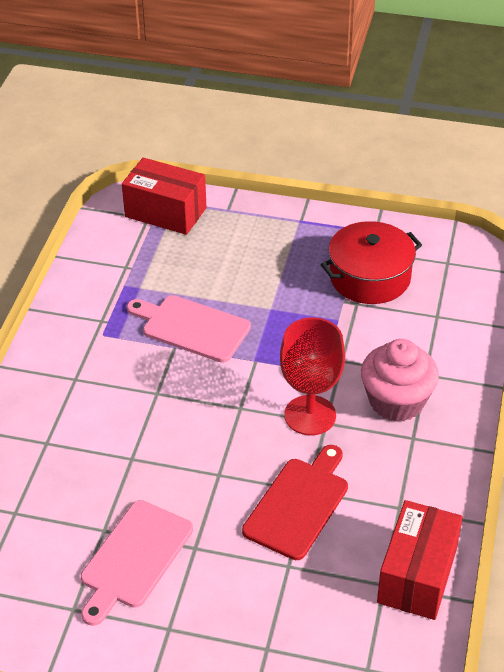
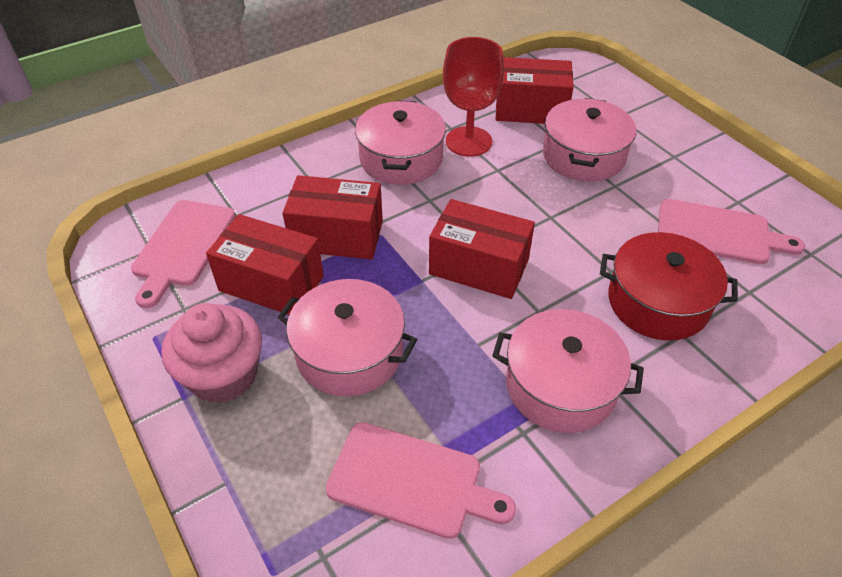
pink cutting board: 2 -> 3
pink pot: 0 -> 4
red box: 2 -> 4
red cutting board: 1 -> 0

